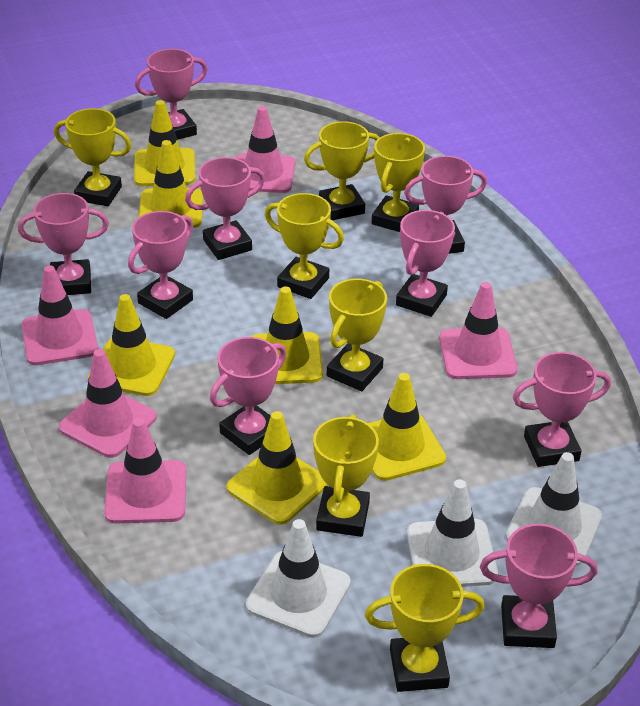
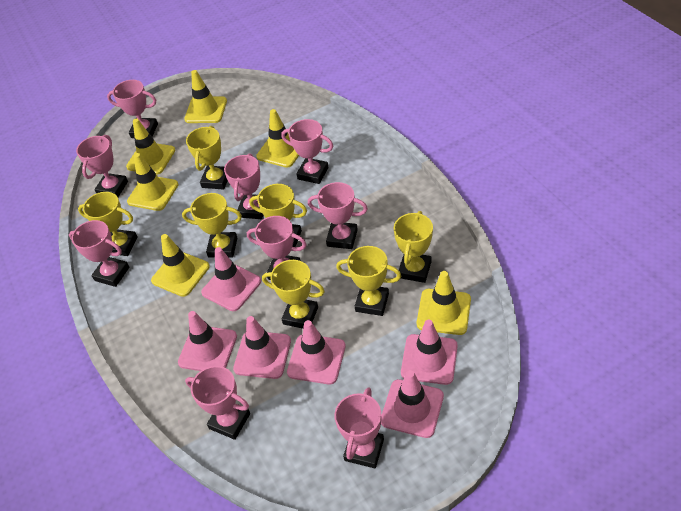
pink traffic cone: 5 -> 6
white traffic cone: 3 -> 0

